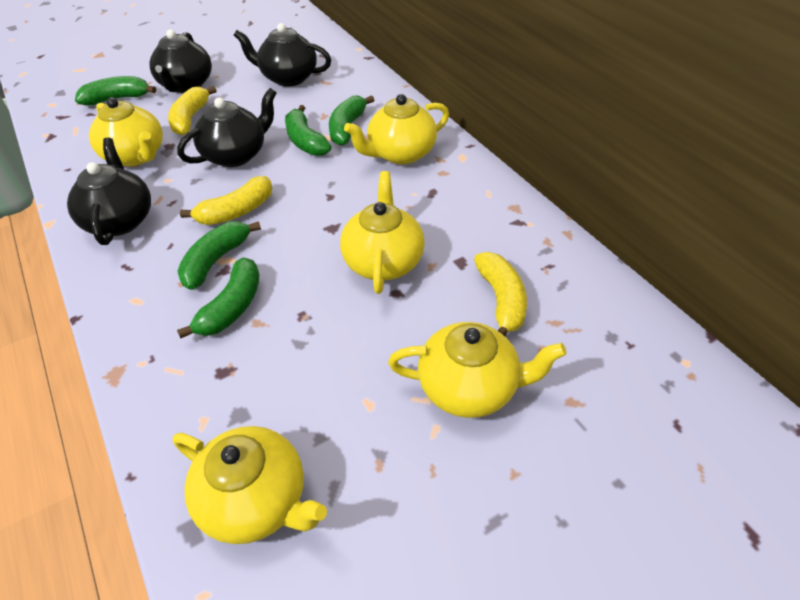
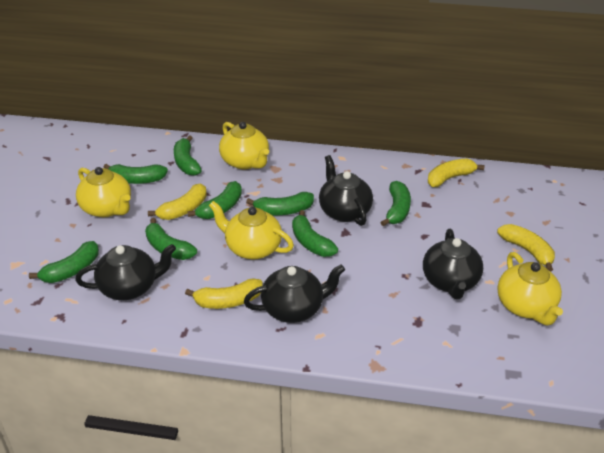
green banana: 5 -> 8
yellow banana: 3 -> 4
yellow teapot: 5 -> 4

